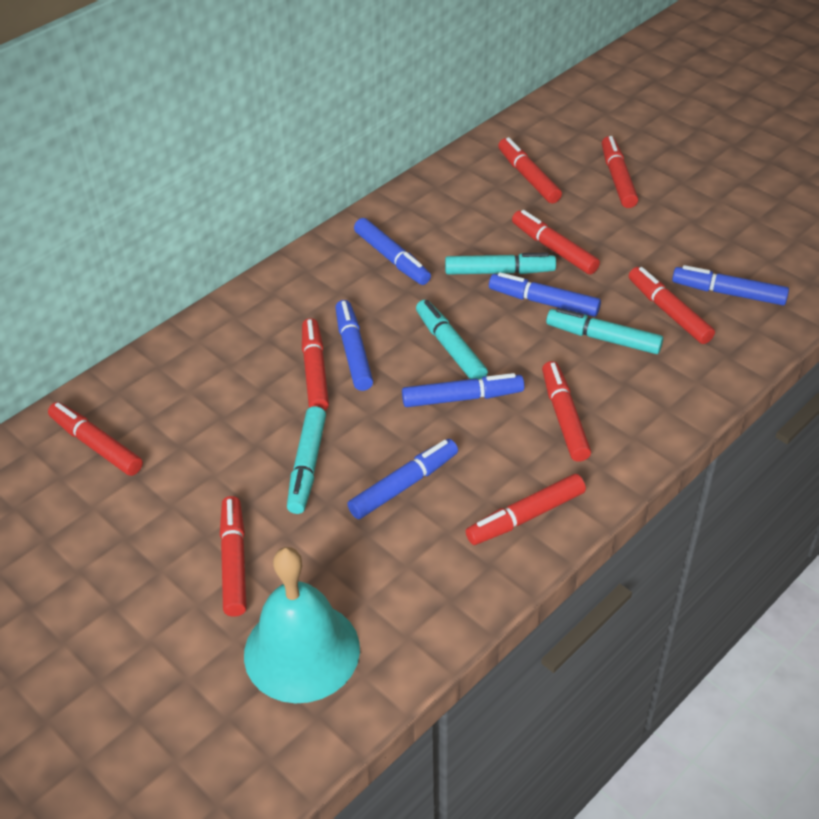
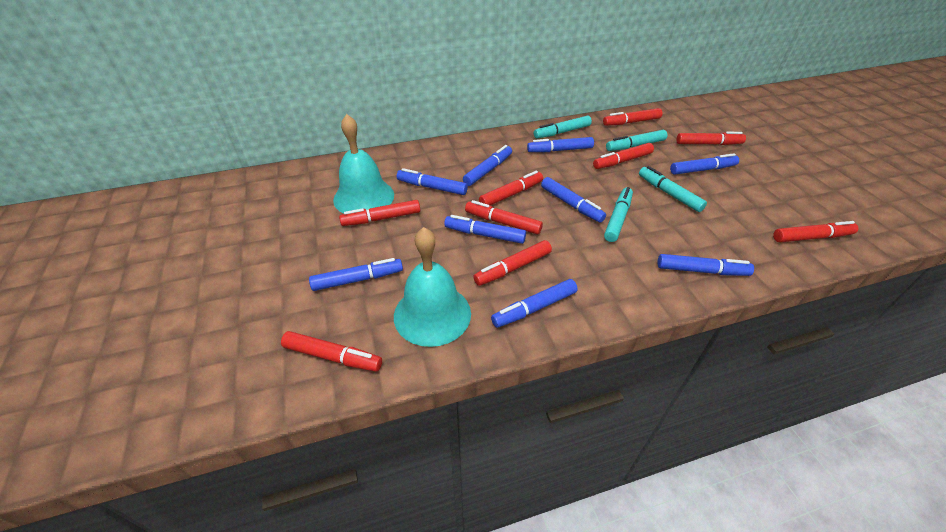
blue marker: 6 -> 9
turquoise bell: 1 -> 2

